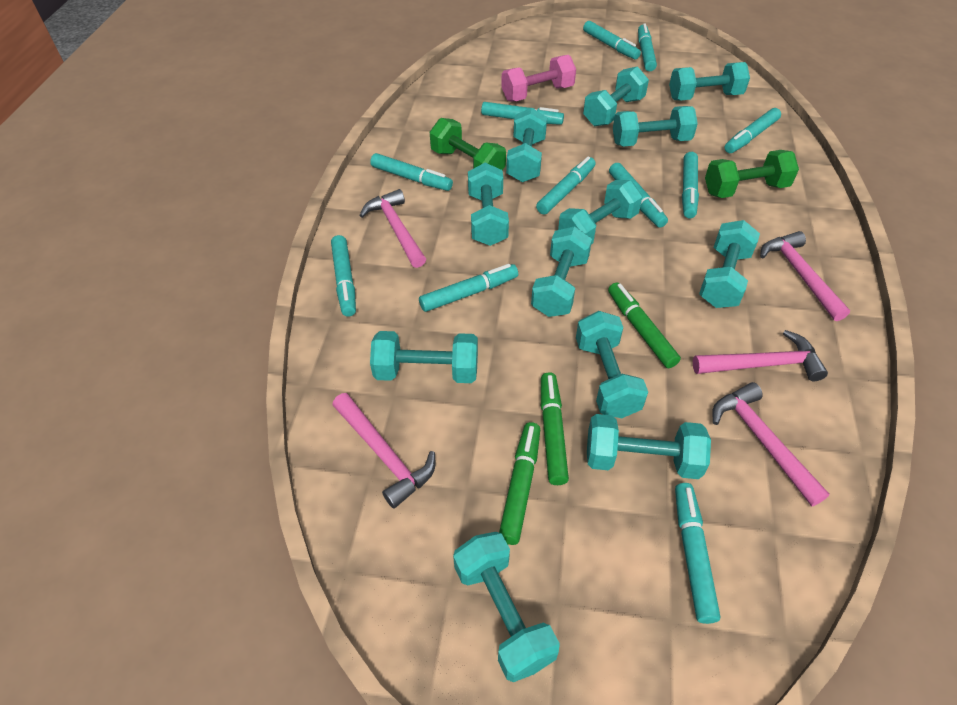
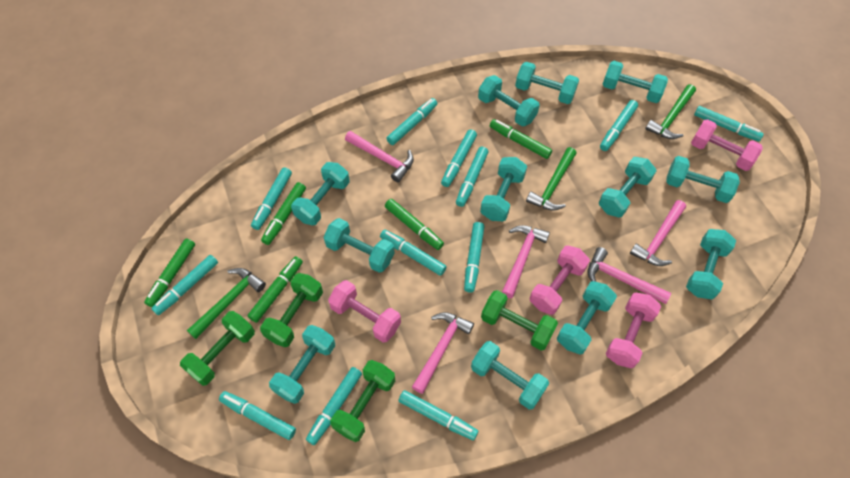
green dumbbell: 2 -> 4
green hammer: 0 -> 3
green marker: 3 -> 5
pink dumbbell: 1 -> 4
turquoise marker: 11 -> 12

